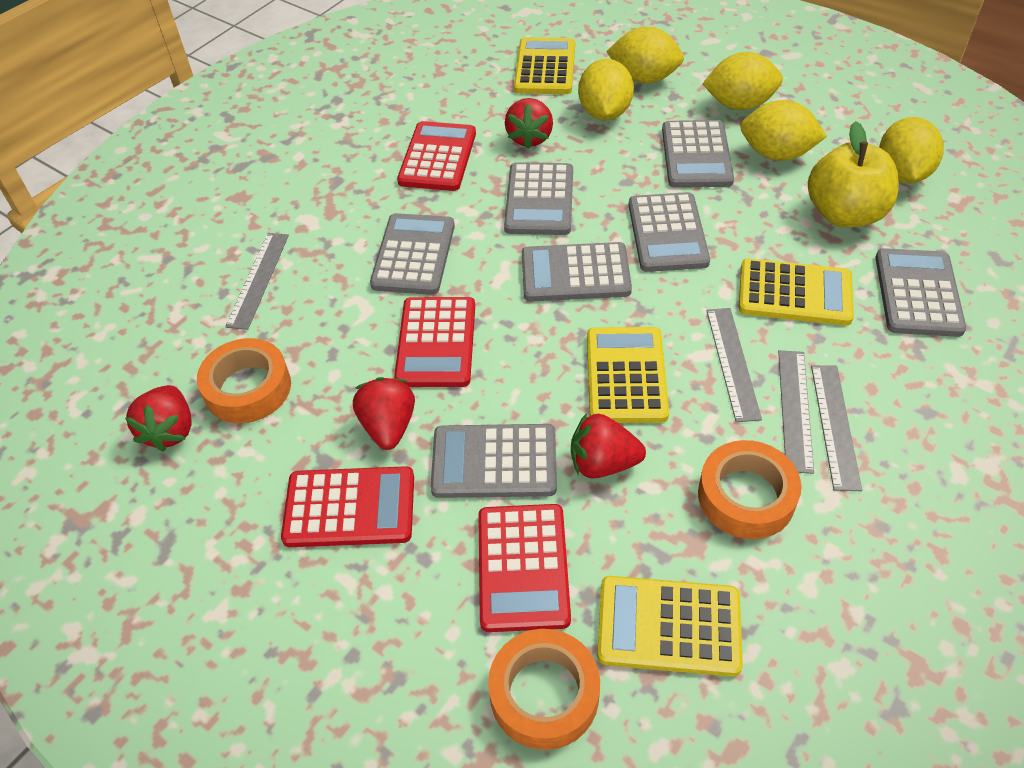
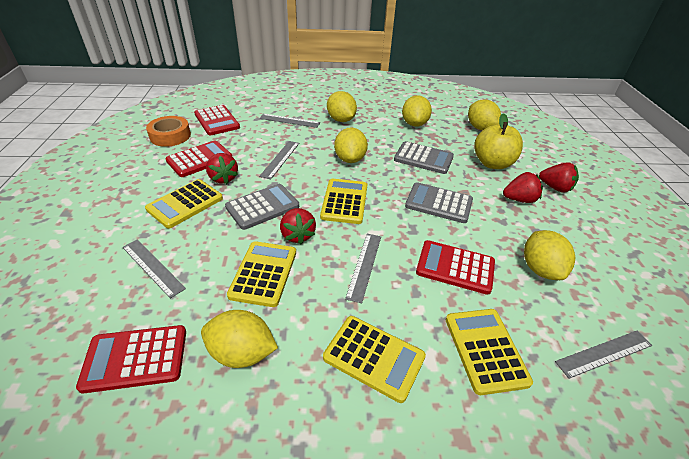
grey calculator: 7 -> 3
grey ruler: 4 -> 5
orange tape: 3 -> 1
yellow calculator: 4 -> 5
yellow lemon: 5 -> 6

